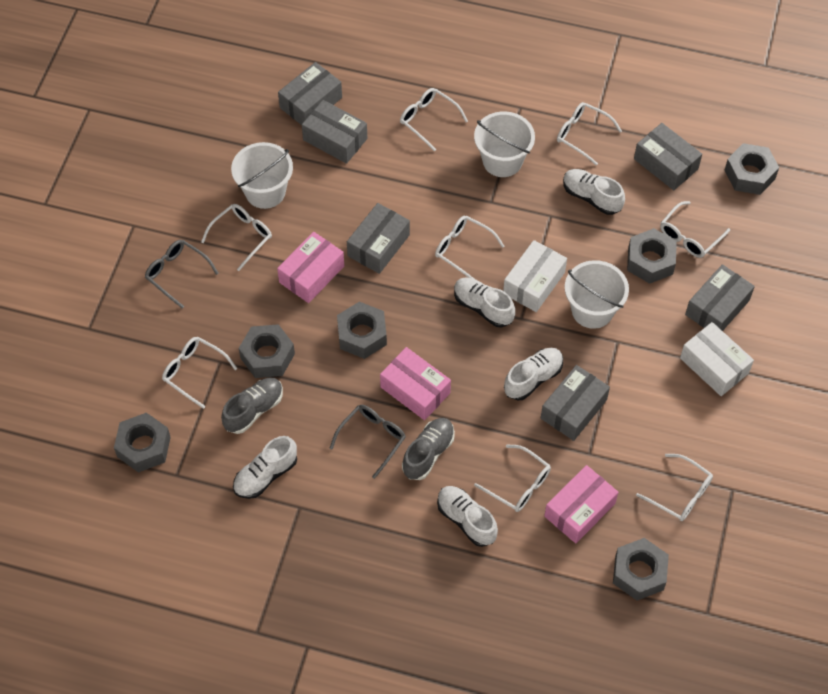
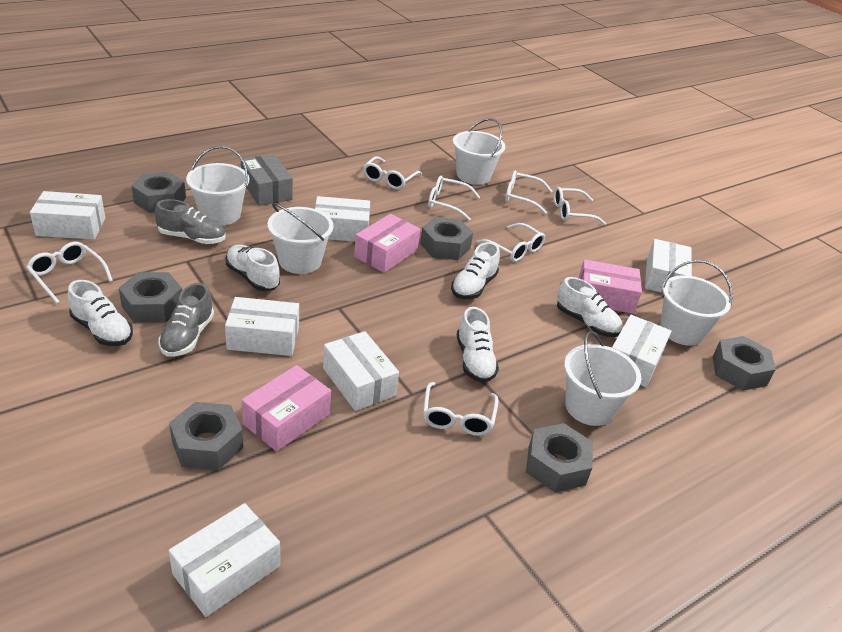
grey box: 6 -> 1
grey glasses: 2 -> 0
white box: 2 -> 7
white bucket: 3 -> 5
white glasses: 8 -> 7

